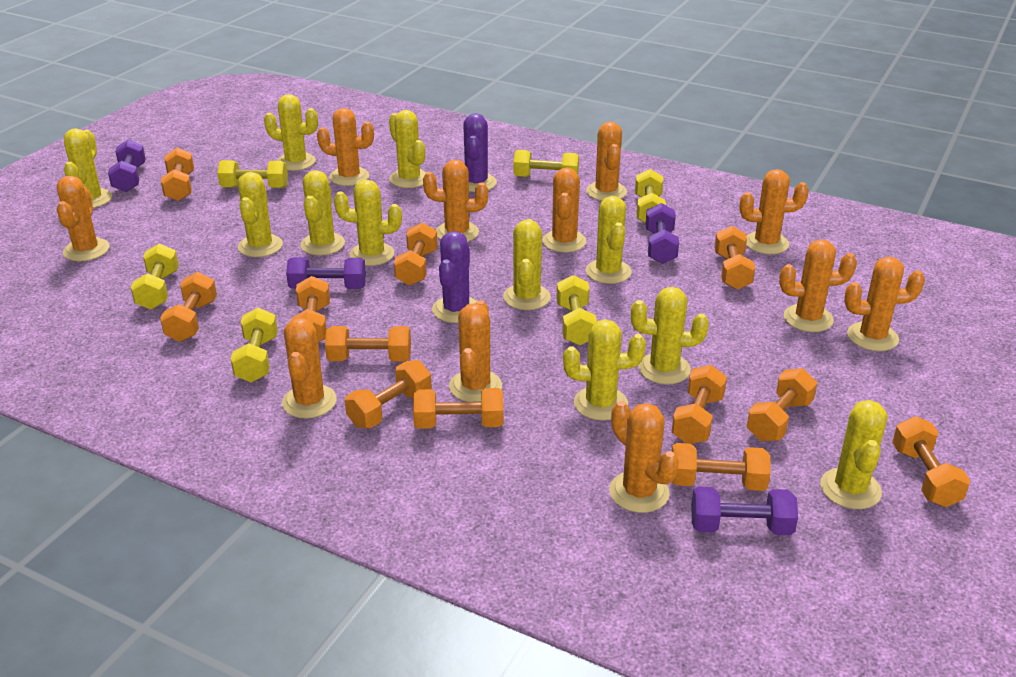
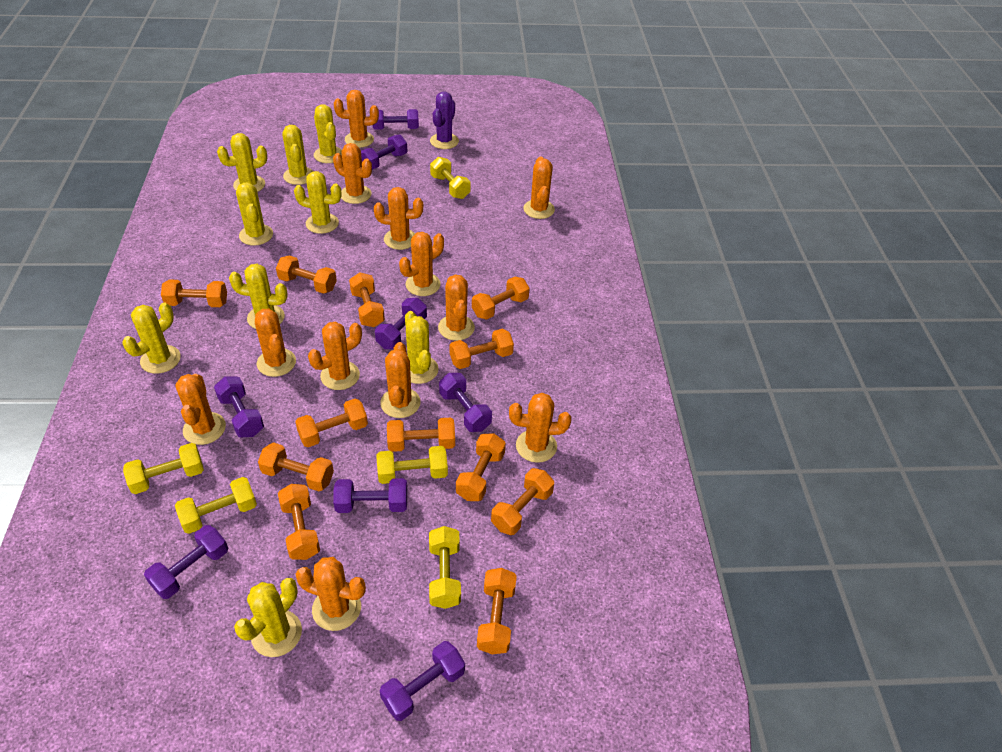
orange cactus: 11 -> 12
purple cactus: 2 -> 1
purple dumbbell: 4 -> 8
yellow cactus: 11 -> 9
yellow dumbbell: 6 -> 5

